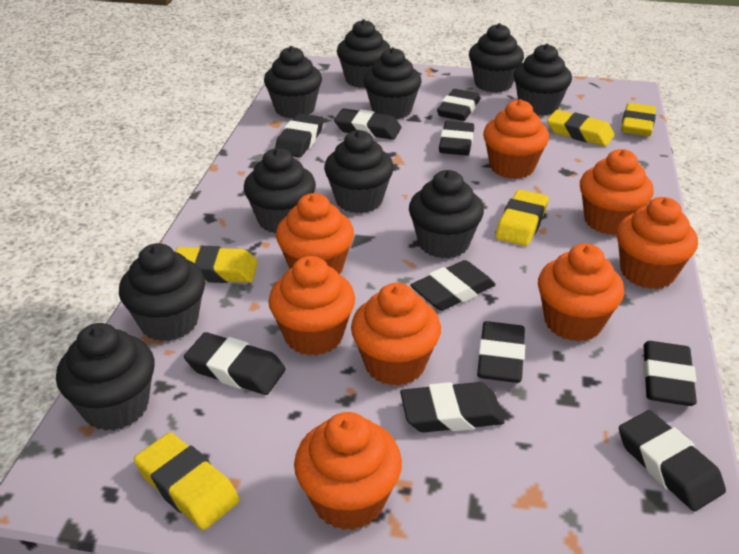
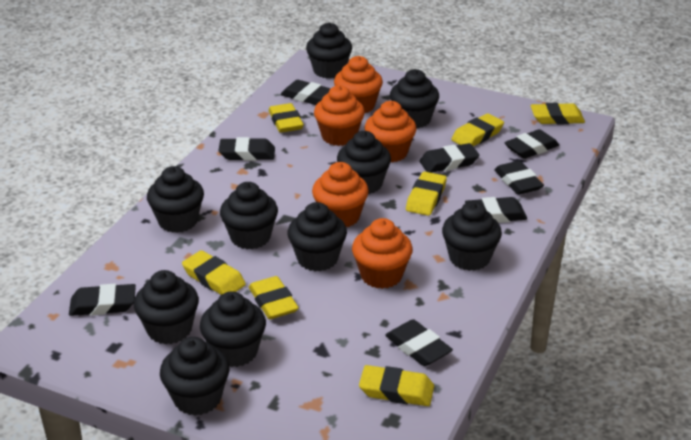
black eraser: 10 -> 8
orange cupcake: 8 -> 5
yellow eraser: 5 -> 7

